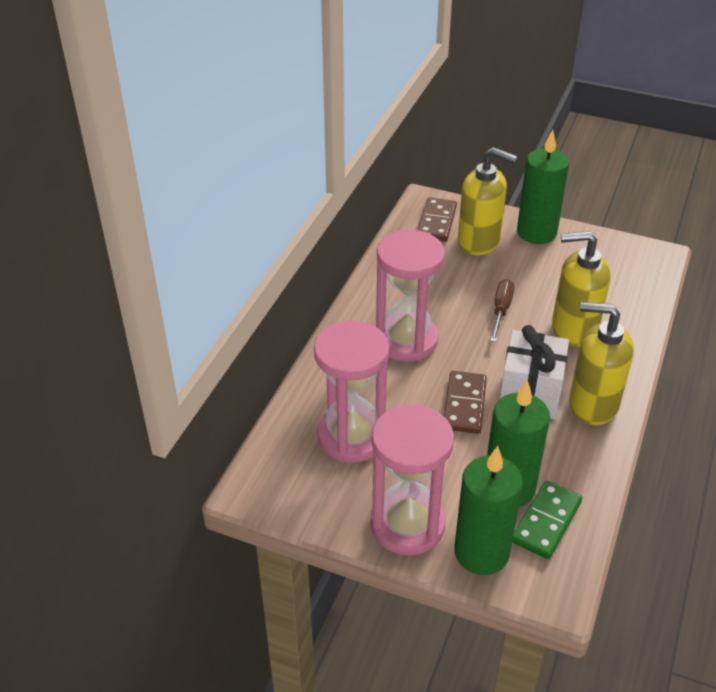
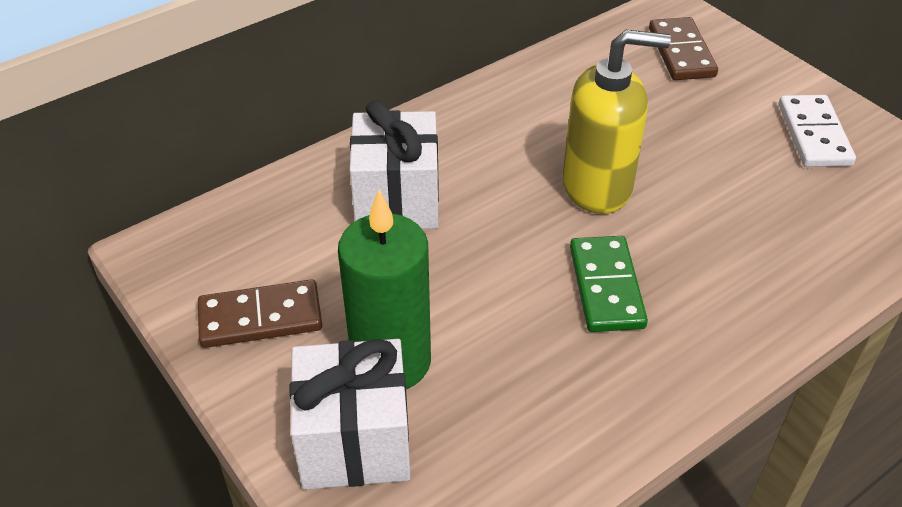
brown screwdriver: 1 -> 0
green candle: 3 -> 1
pink hourglass: 3 -> 0
white domino: 0 -> 1
white gift: 1 -> 2
yellow soap dispenser: 3 -> 1

